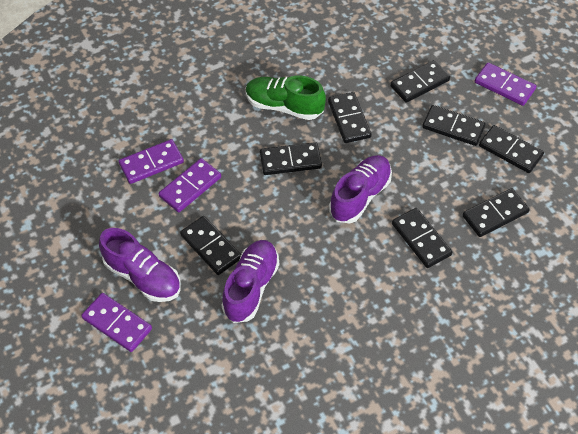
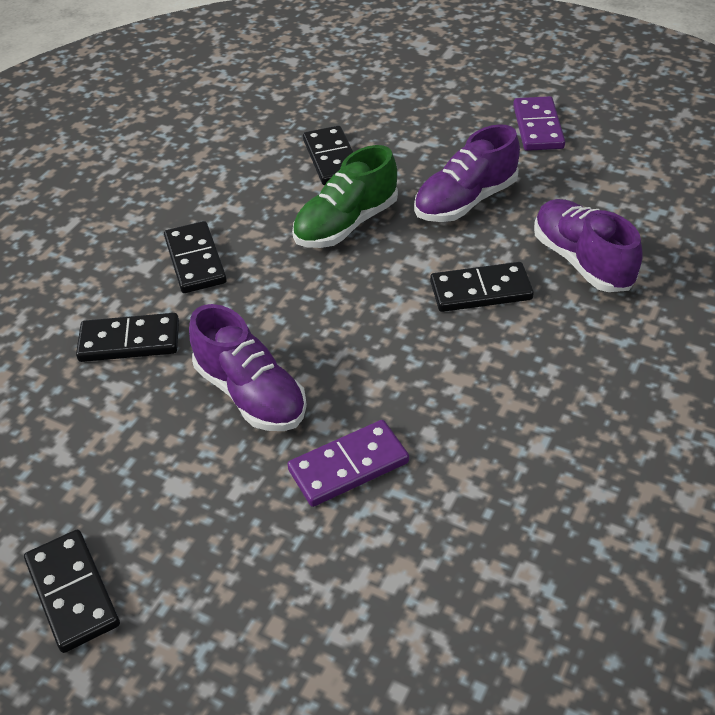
black domino: 8 -> 5
purple domino: 4 -> 2

